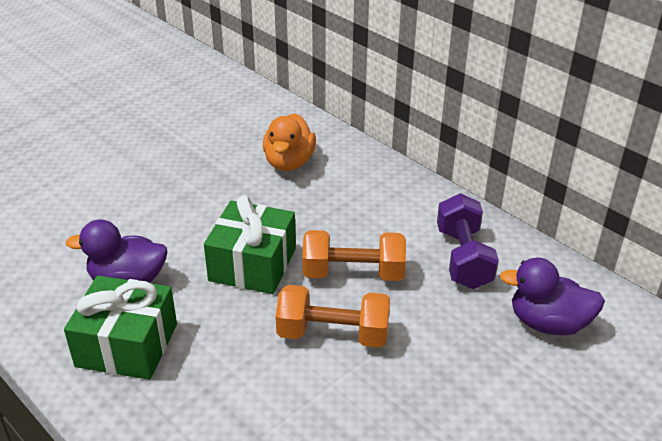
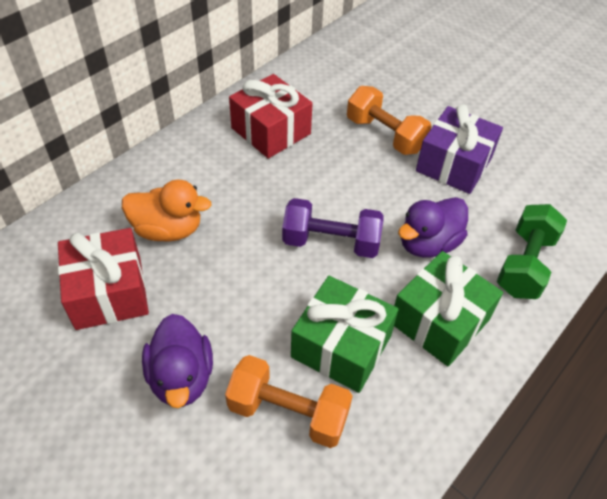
green dumbbell: 0 -> 1
purple gift: 0 -> 1
red gift: 0 -> 2

